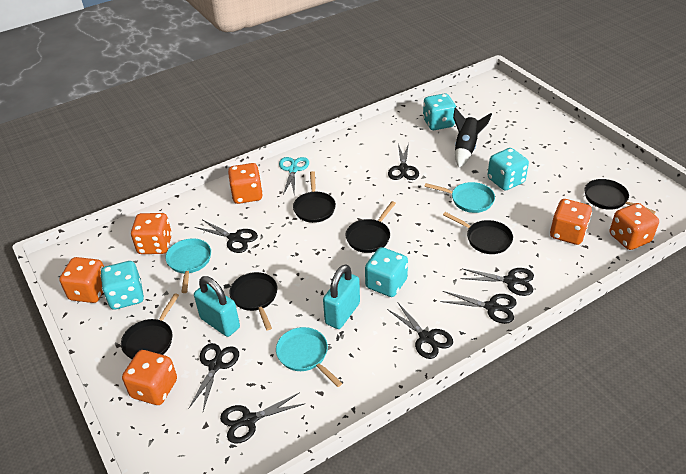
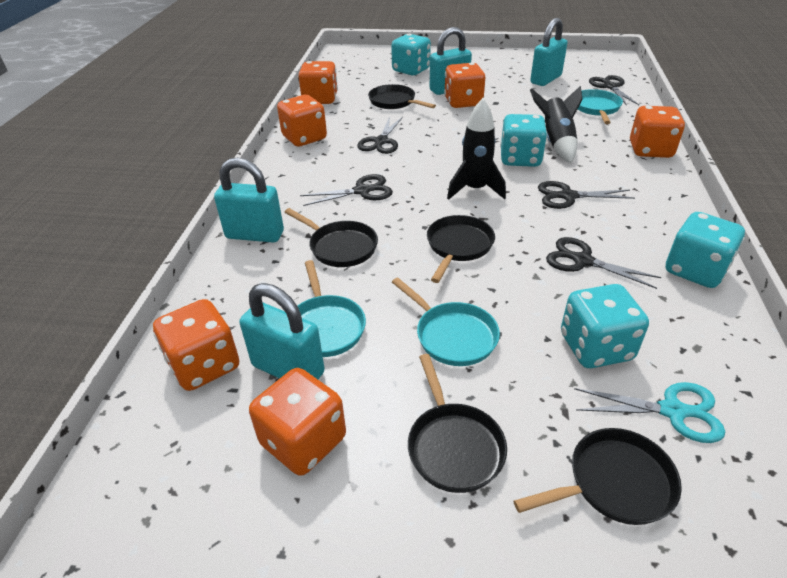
black pan: 6 -> 5
black rocket: 1 -> 2
black scissors: 7 -> 5
turquoise padlock: 2 -> 4

